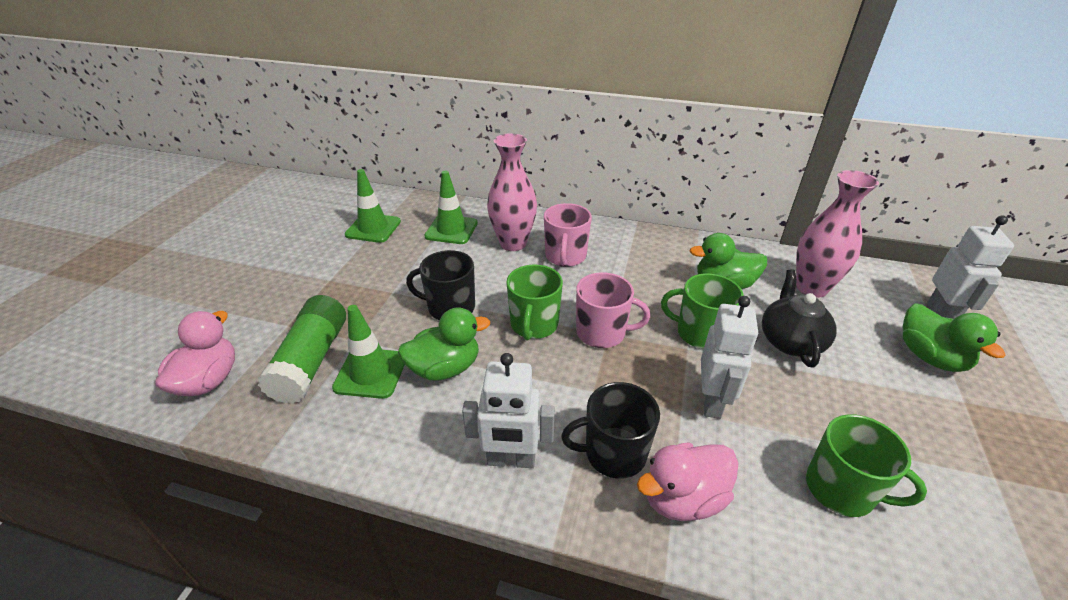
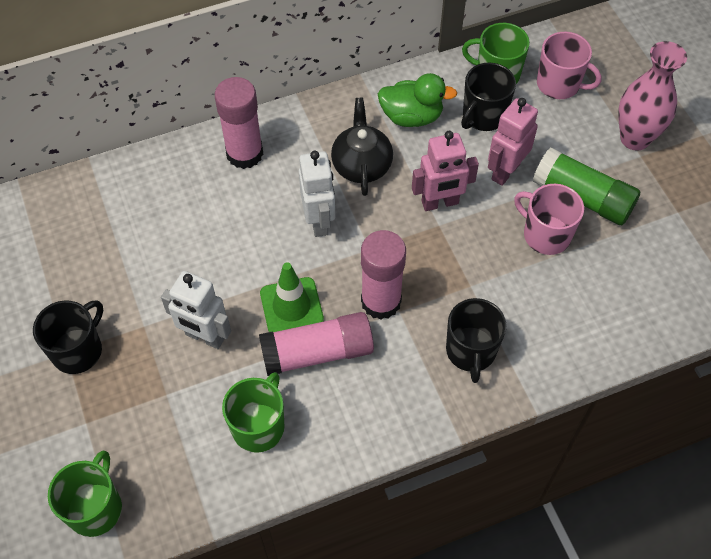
black mug: 2 -> 3
green duck: 3 -> 1
green traffic cone: 3 -> 1
pink duck: 2 -> 0
pink glue stick: 0 -> 3
pink robot: 0 -> 2
pink vase: 2 -> 1
white robot: 3 -> 2

